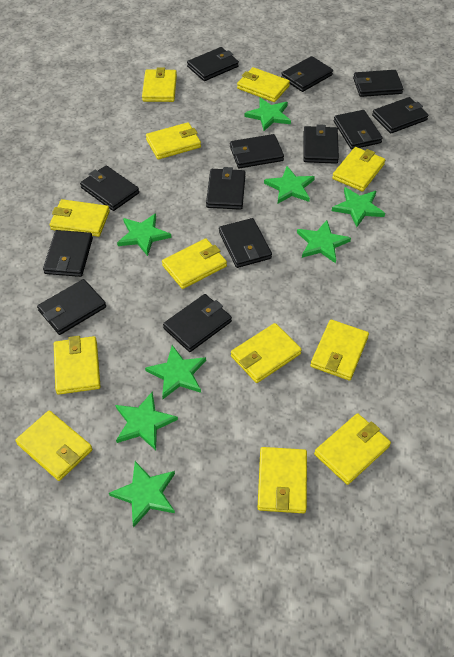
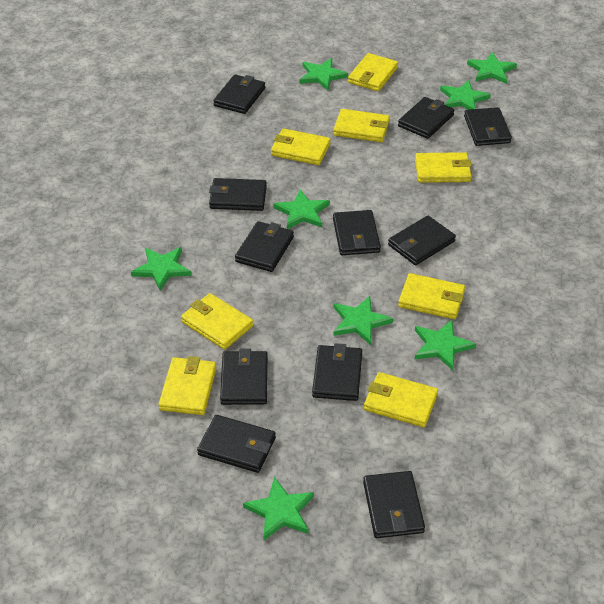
black wallet: 13 -> 11
yellow wallet: 12 -> 8

